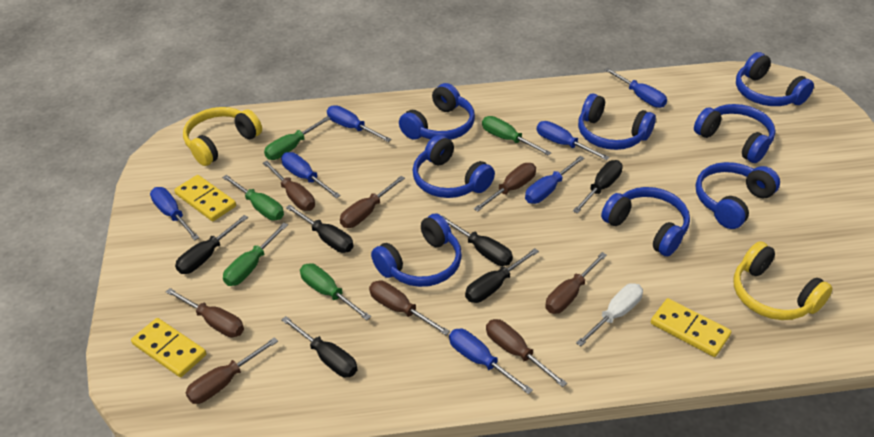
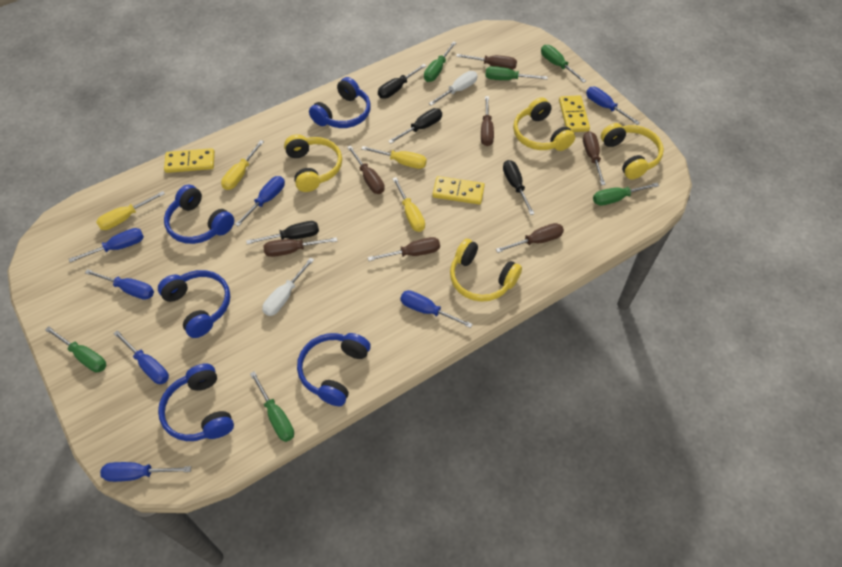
black screwdriver: 6 -> 4
blue headphones: 8 -> 5
brown screwdriver: 8 -> 7
green screwdriver: 5 -> 6
white screwdriver: 1 -> 2
yellow headphones: 2 -> 4
yellow screwdriver: 0 -> 4

